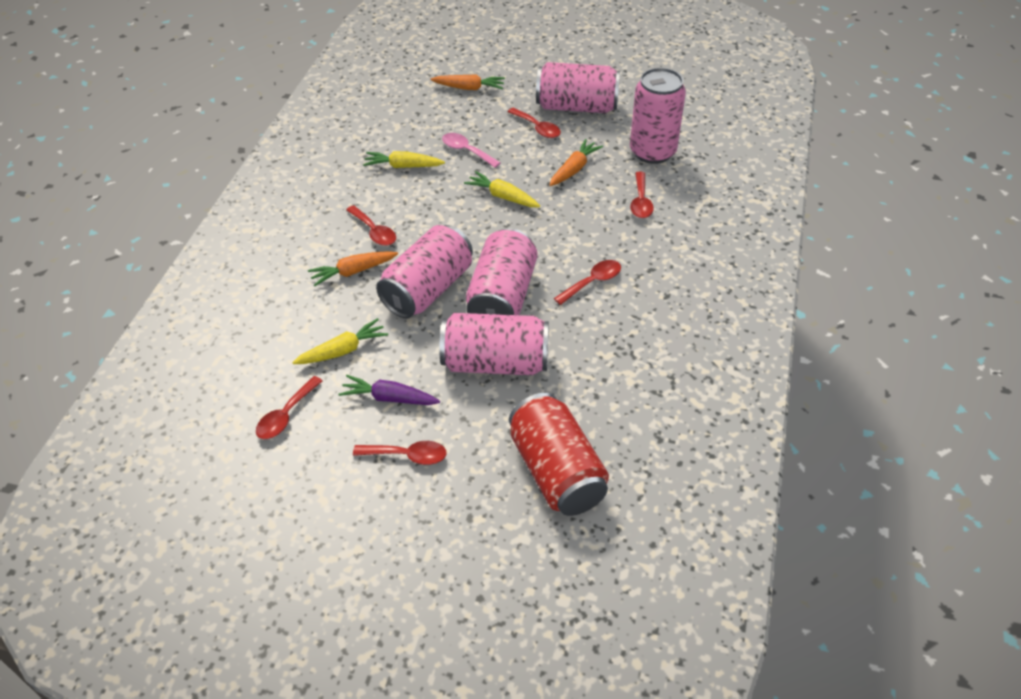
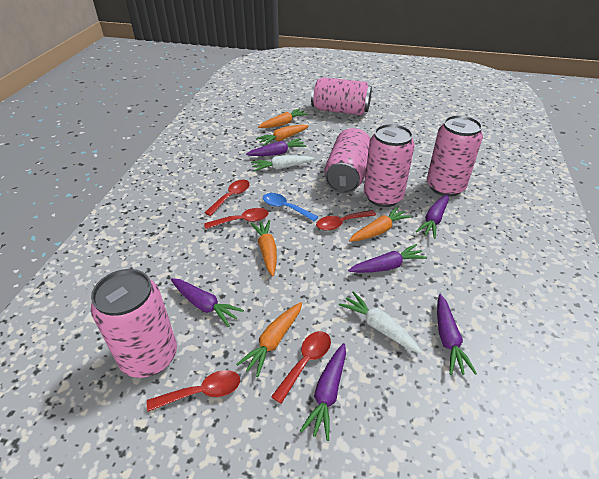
blue spoon: 0 -> 1
orange carrot: 3 -> 5
pink spoon: 1 -> 0
purple carrot: 1 -> 6
red can: 1 -> 0
red spoon: 6 -> 5
white carrot: 0 -> 2
yellow carrot: 3 -> 0

